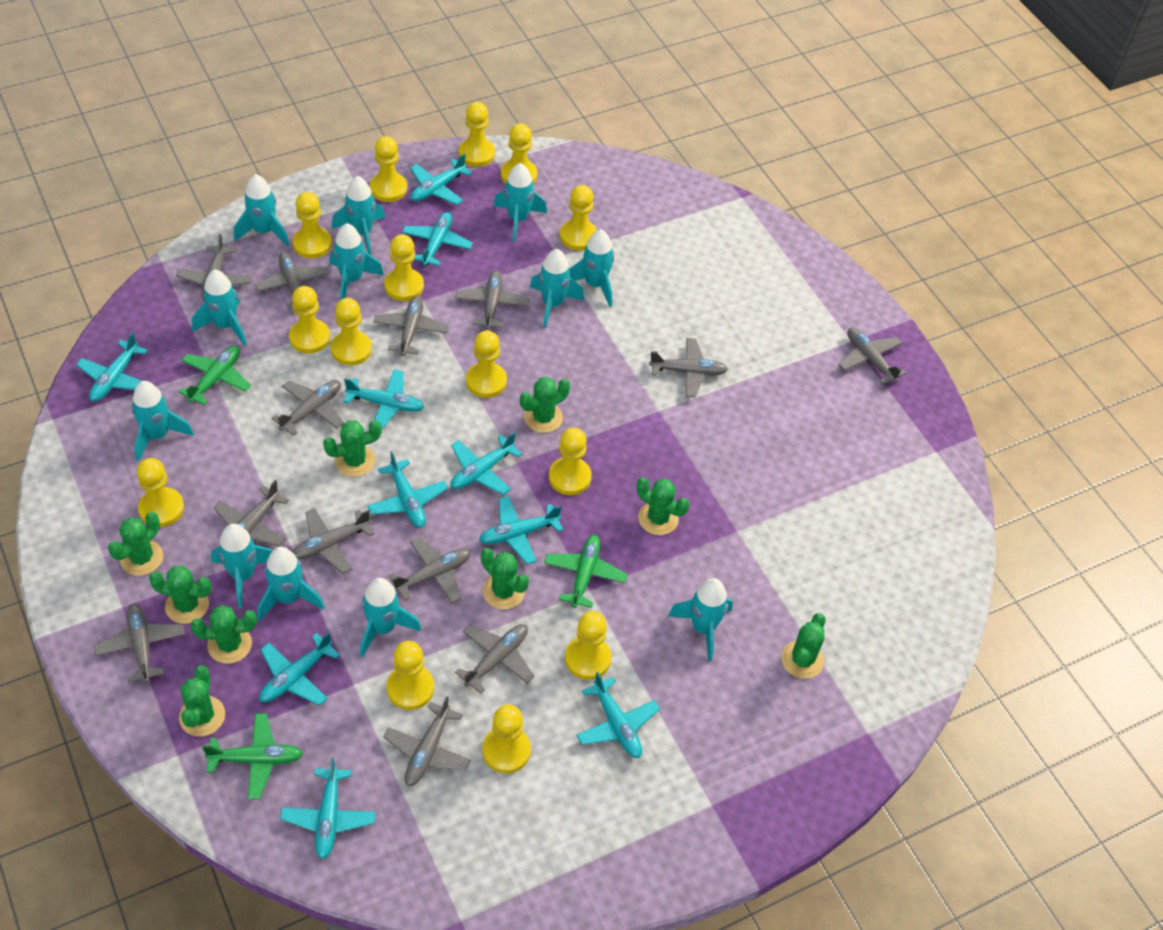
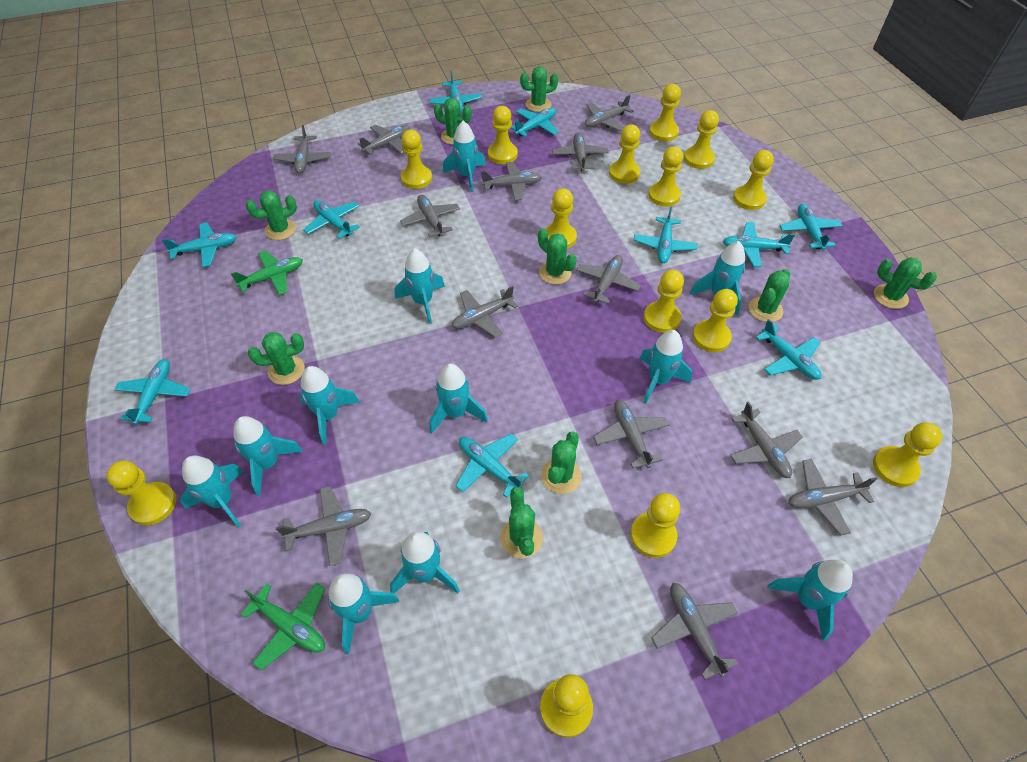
green plane: 3 -> 2
turquoise rocket: 12 -> 11

